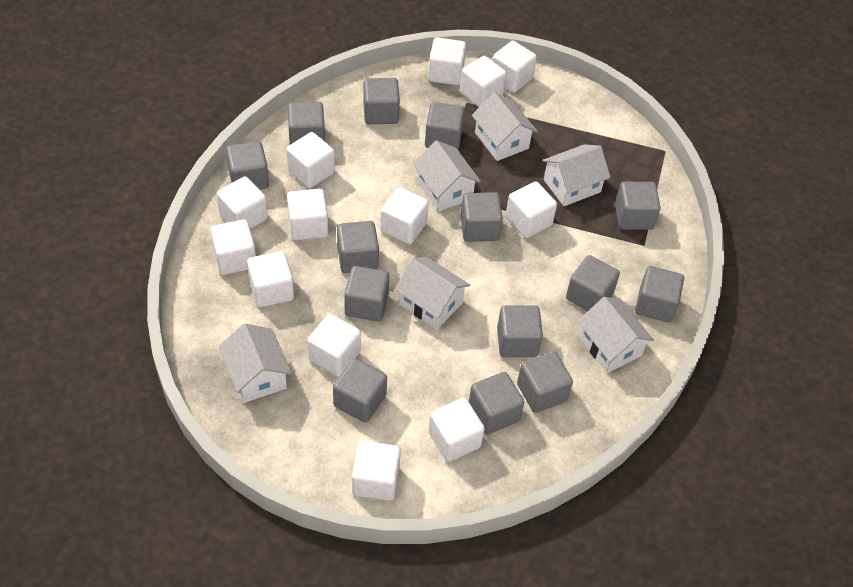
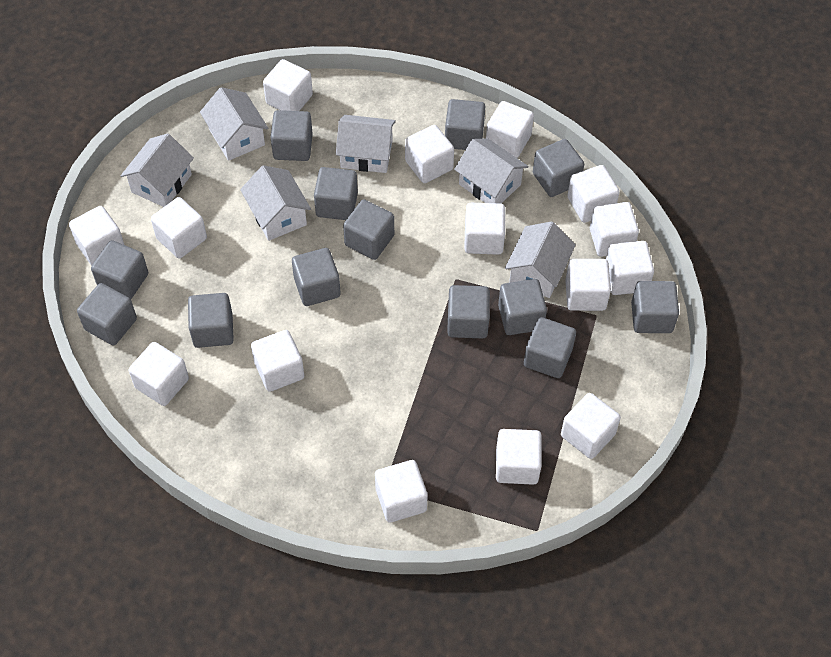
grey cube: 14 -> 13
white cube: 13 -> 15

